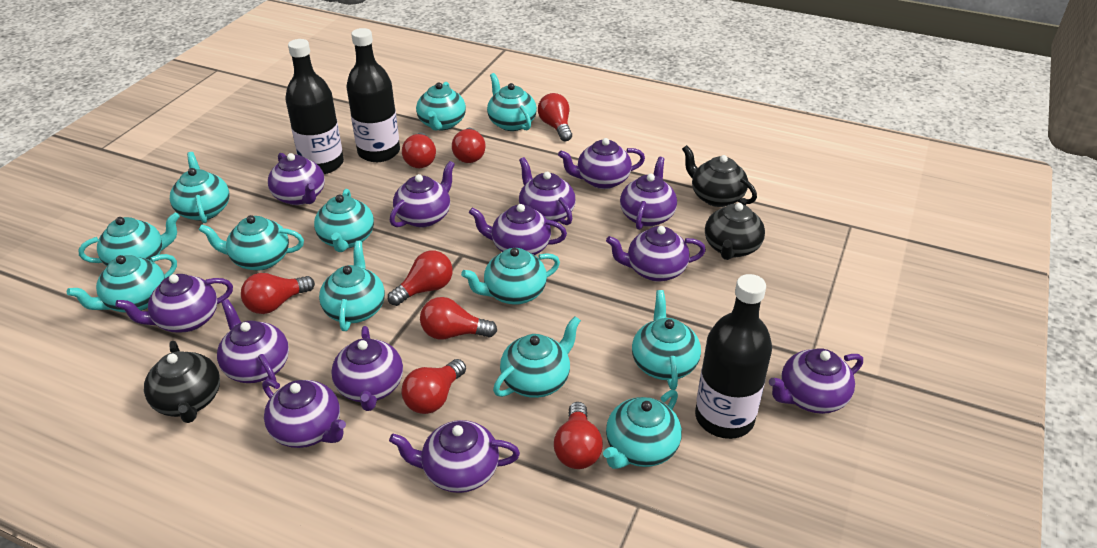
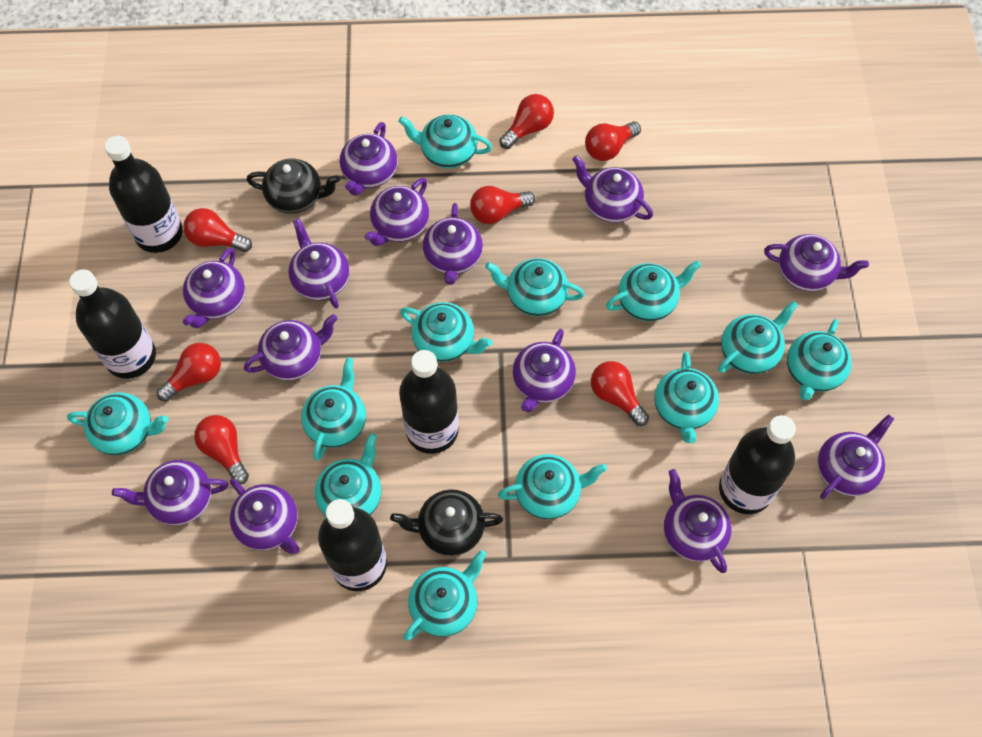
black bottle: 3 -> 5
black teapot: 3 -> 2
red light bulb: 8 -> 7

